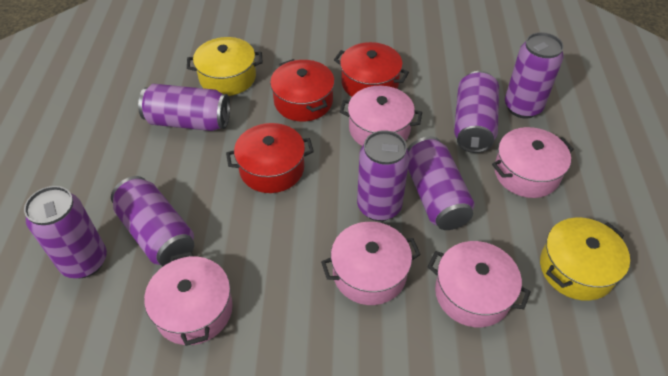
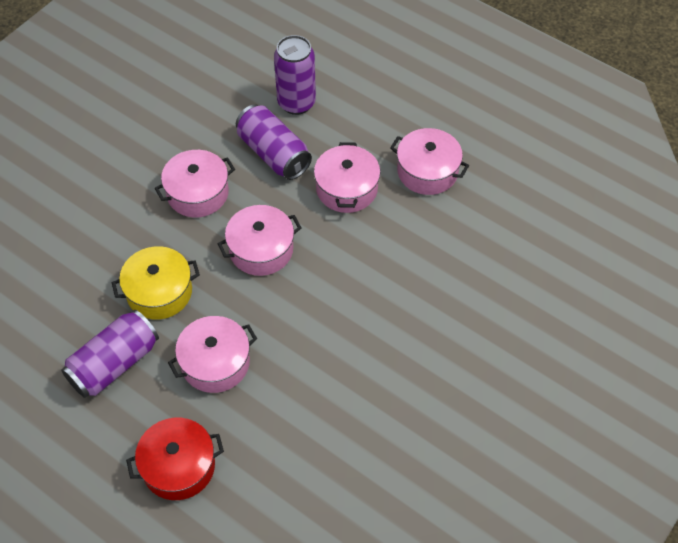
purple can: 7 -> 3
red pot: 3 -> 1
yellow pot: 2 -> 1

